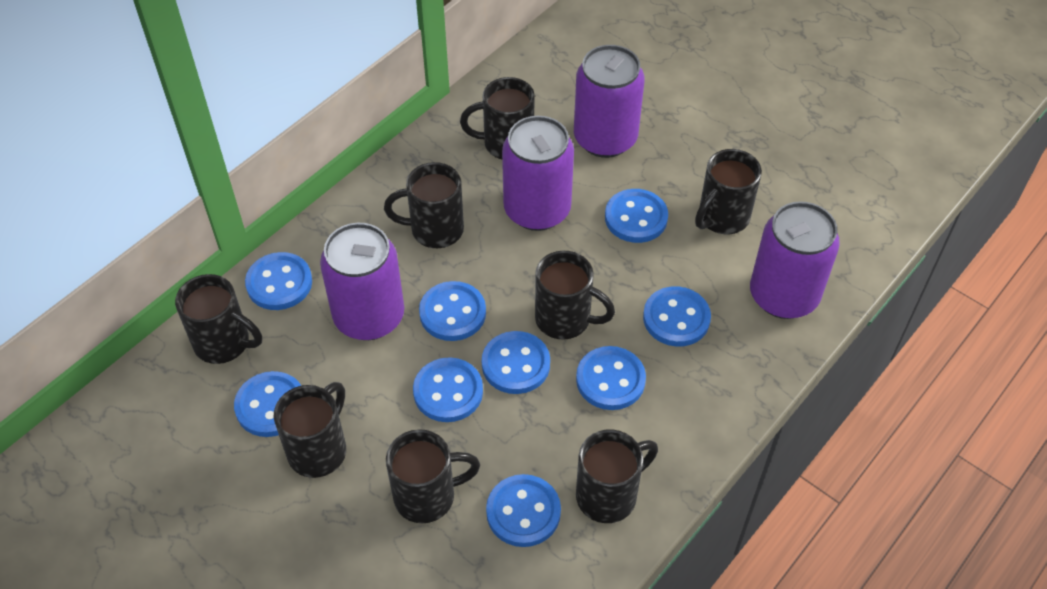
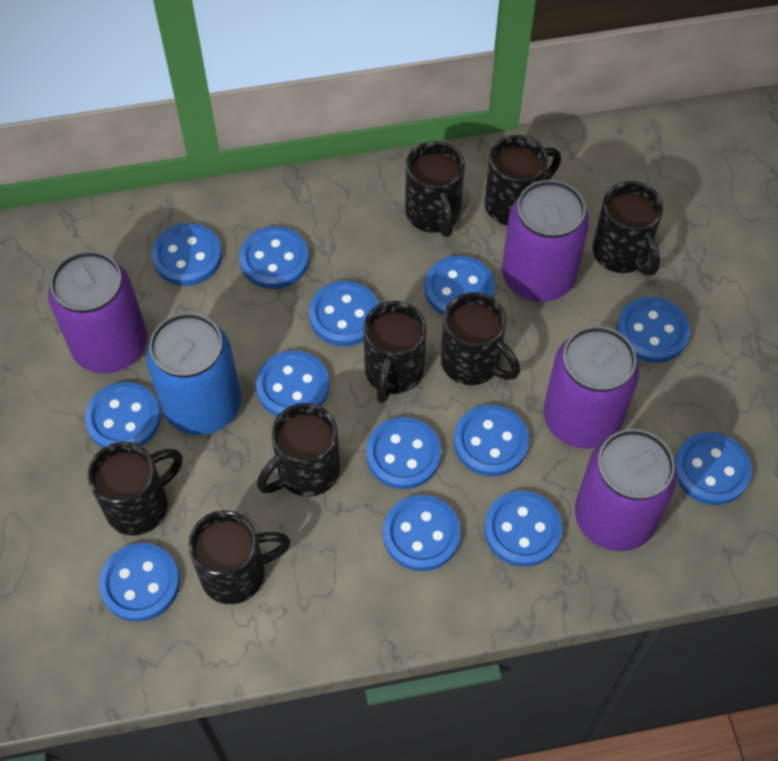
blue button: 9 -> 13
blue can: 0 -> 1

